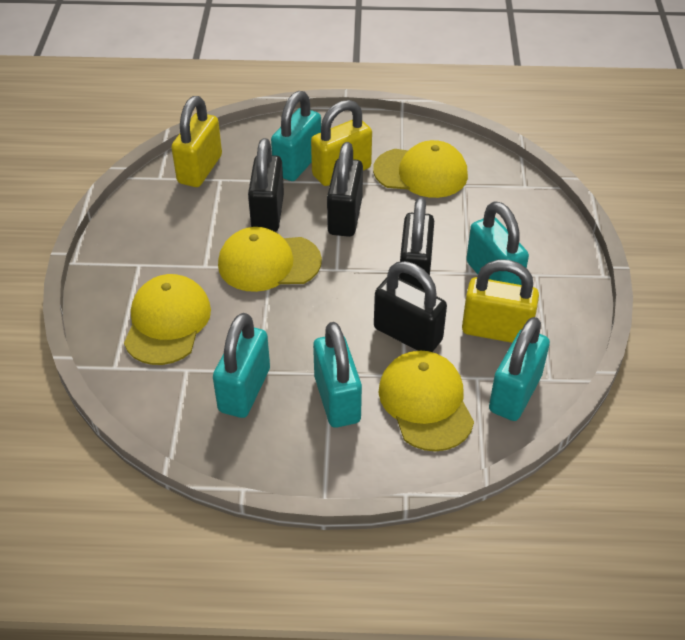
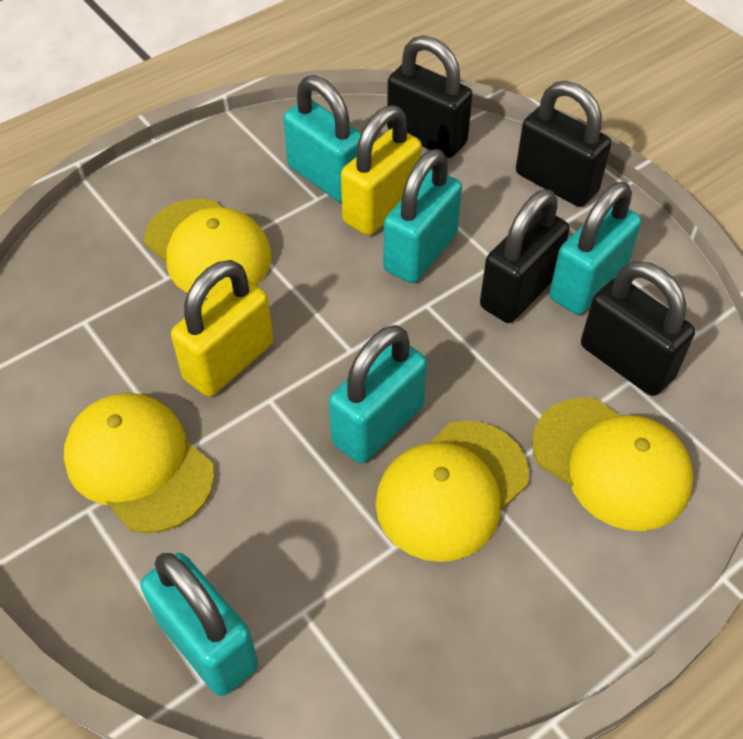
yellow padlock: 3 -> 2

